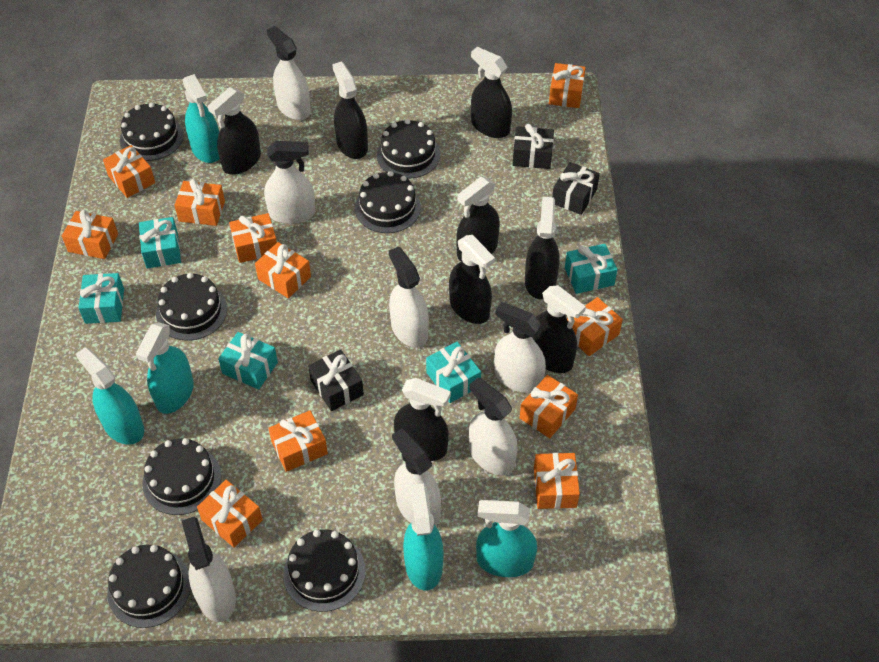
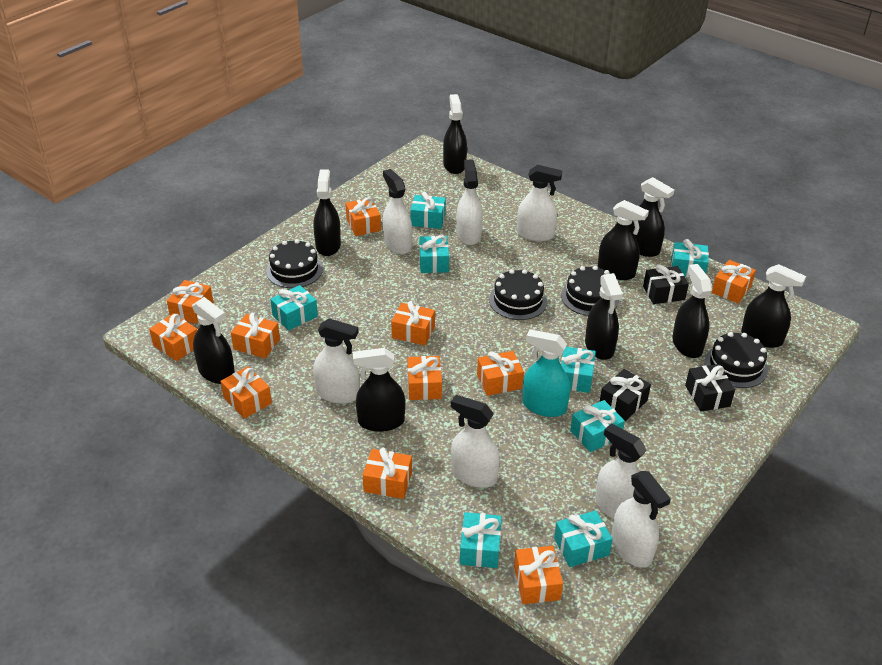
black cake: 7 -> 4
black spray bottle: 8 -> 9
turquoise gift: 5 -> 8
turquoise spray bottle: 5 -> 1

